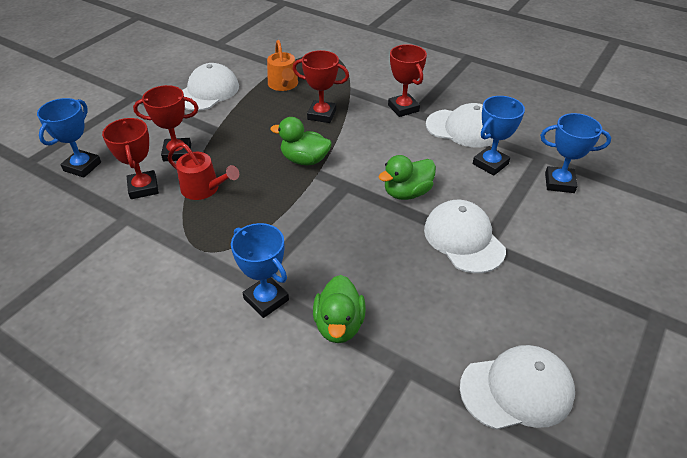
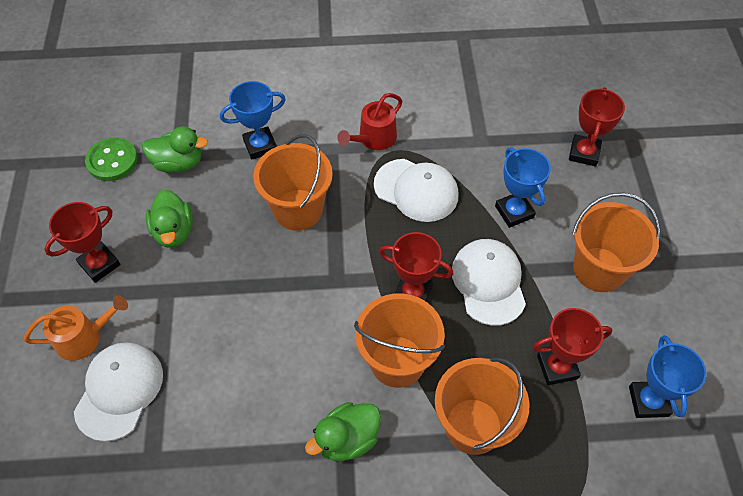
blue trophy: 4 -> 3
green button: 0 -> 1
orange bucket: 0 -> 4
white cap: 4 -> 3

